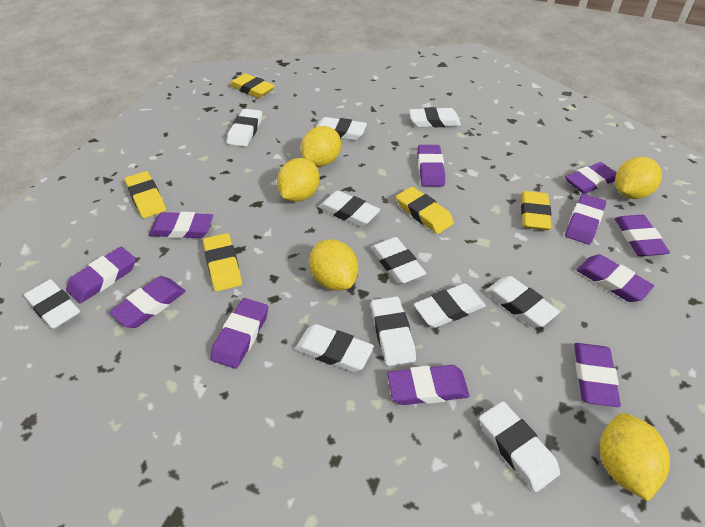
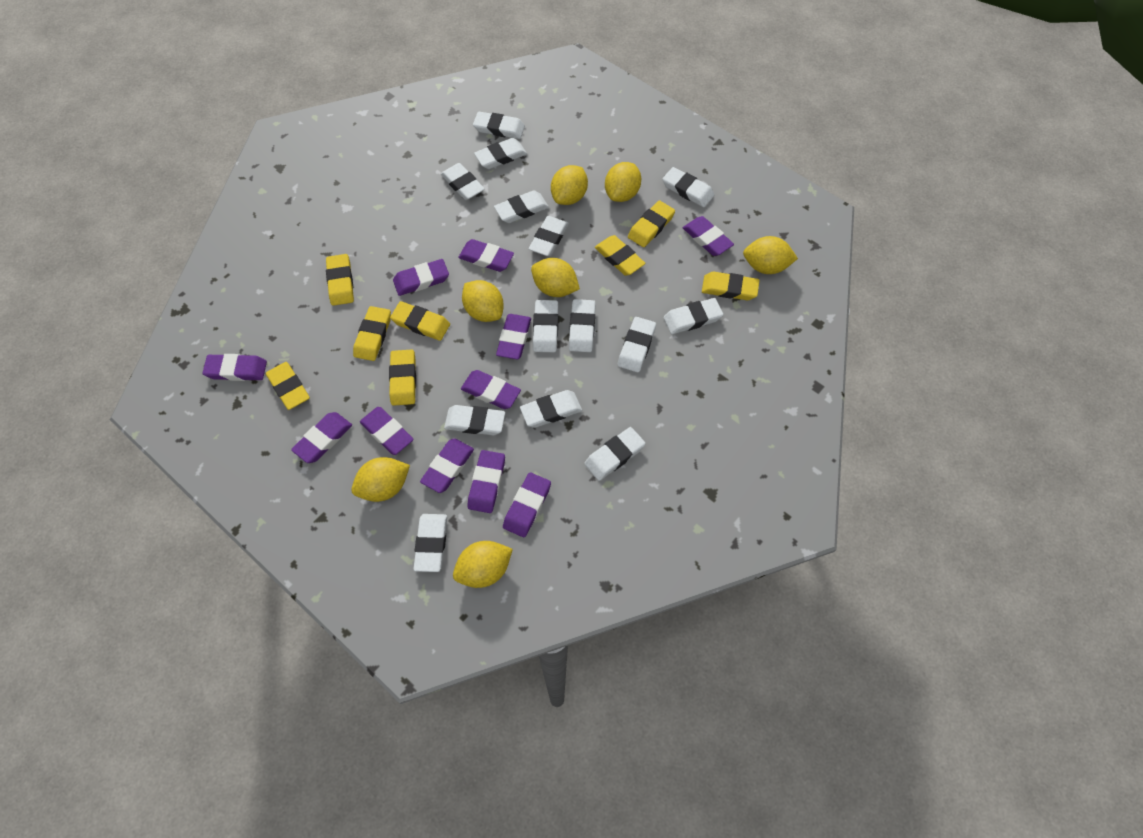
white eraser: 11 -> 14
yellow eraser: 5 -> 8
yellow lemon: 5 -> 7

